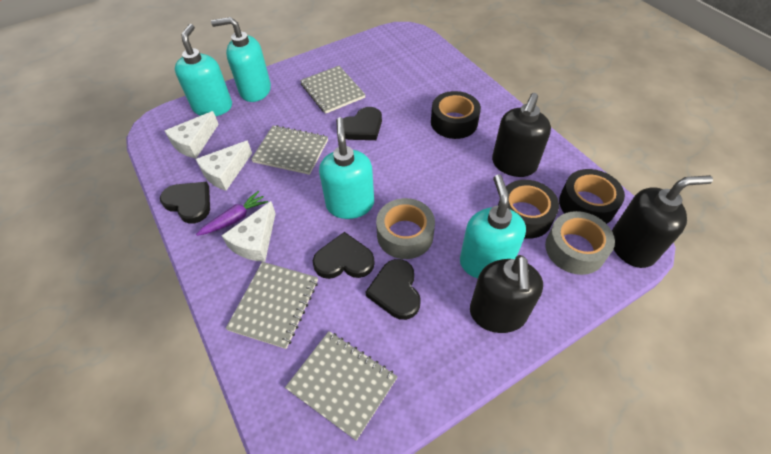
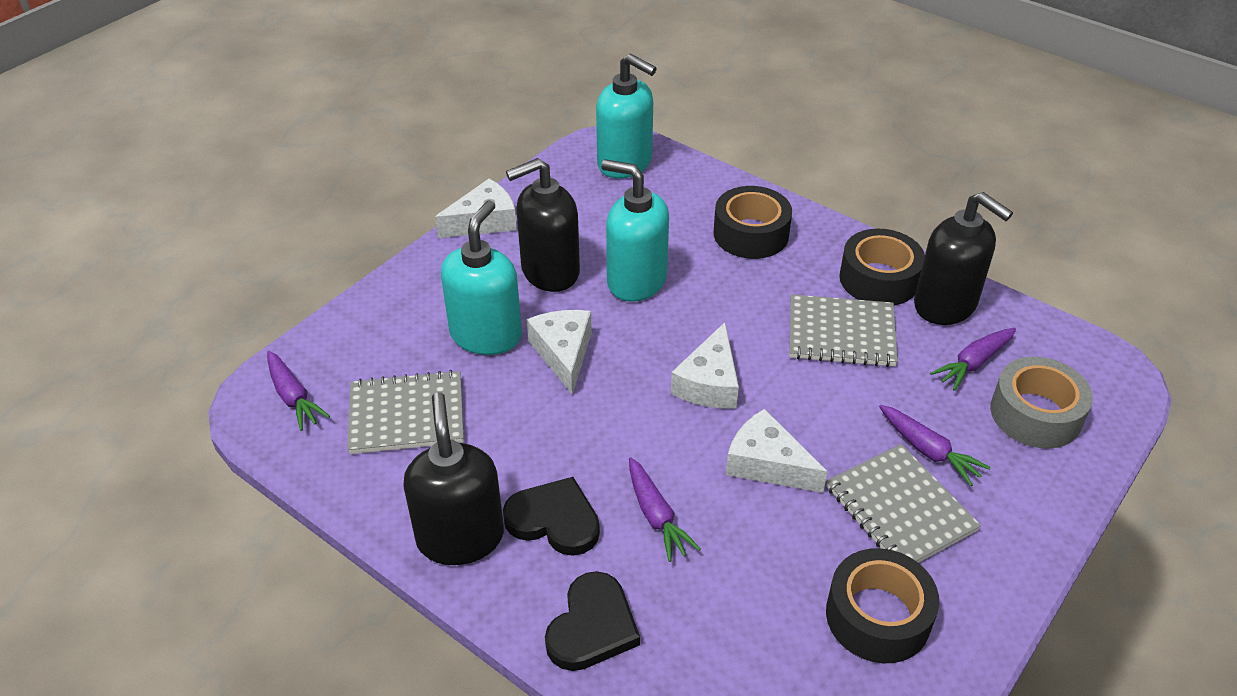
black heart: 4 -> 2
grey notebook: 4 -> 3
grey tape: 2 -> 1
purple carrot: 1 -> 4
turquoise soap dispenser: 4 -> 3
white cheese: 3 -> 4

